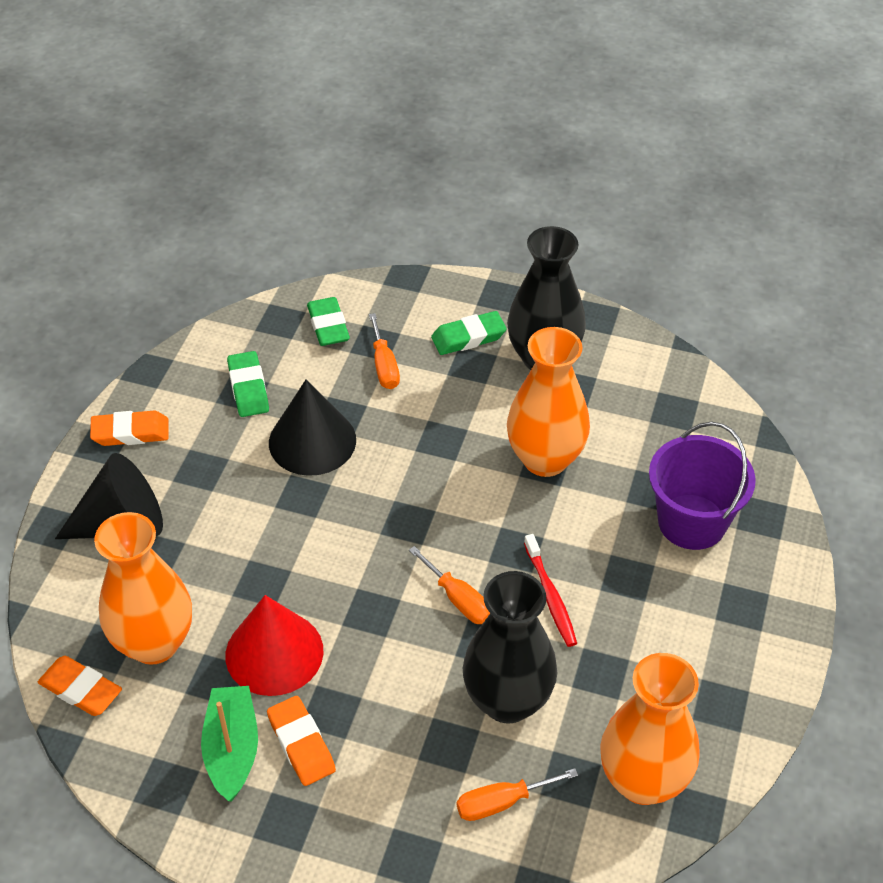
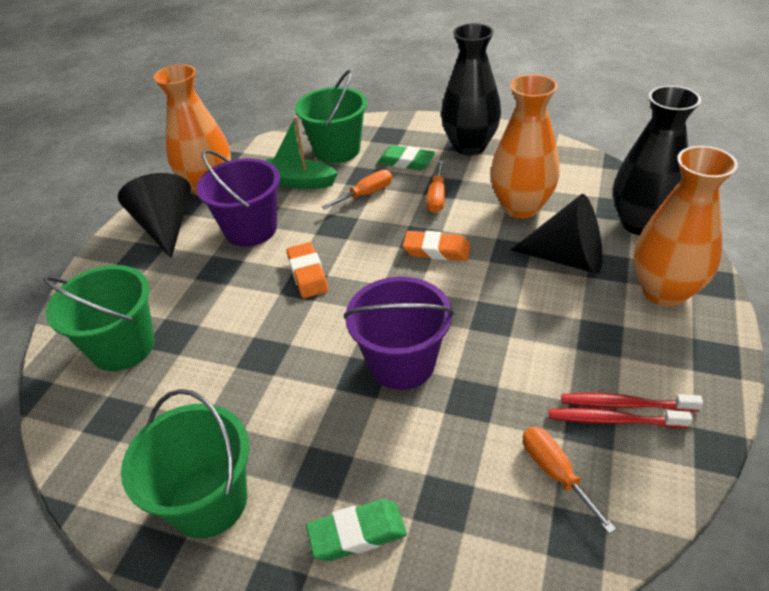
green bucket: 0 -> 3
green eraser: 3 -> 2
orange eraser: 3 -> 2
purple bucket: 1 -> 2
red cone: 1 -> 0
red toothbrush: 1 -> 2

